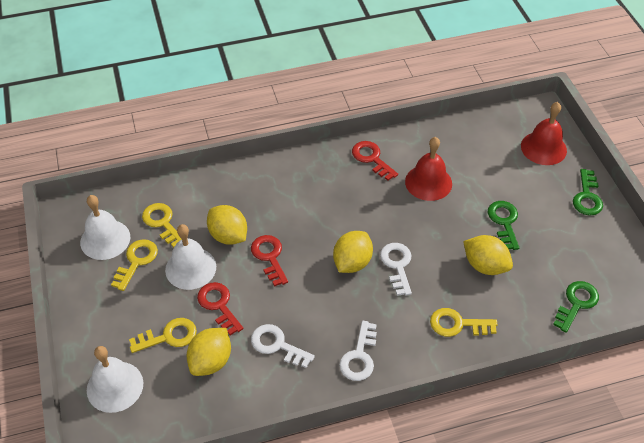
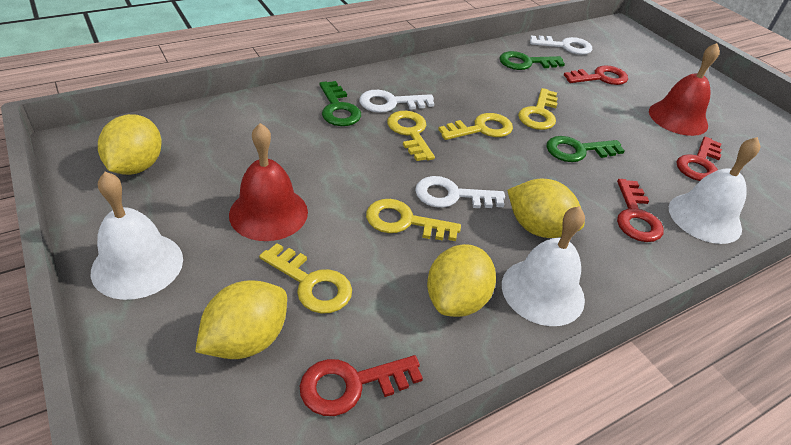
red key: 3 -> 4
yellow key: 4 -> 5

